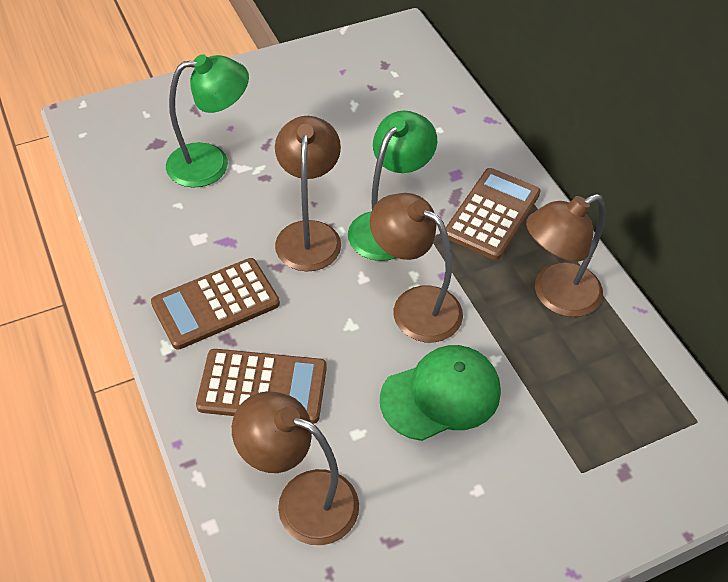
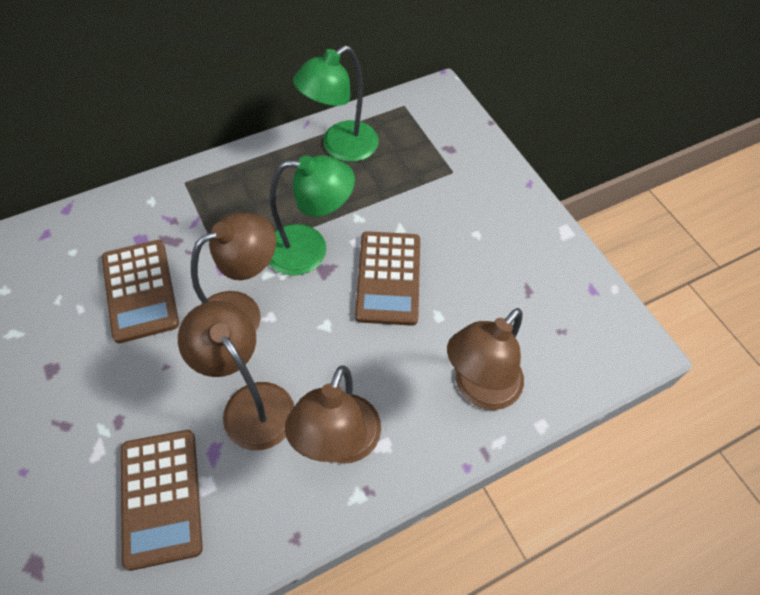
green cap: 1 -> 0

